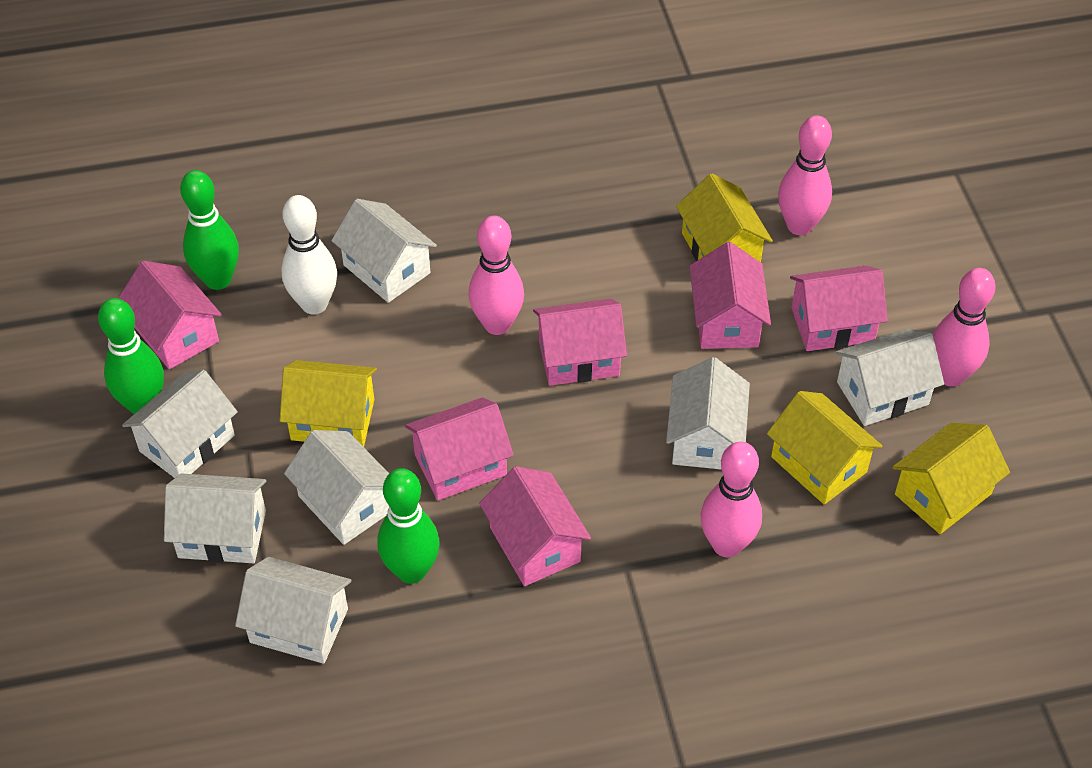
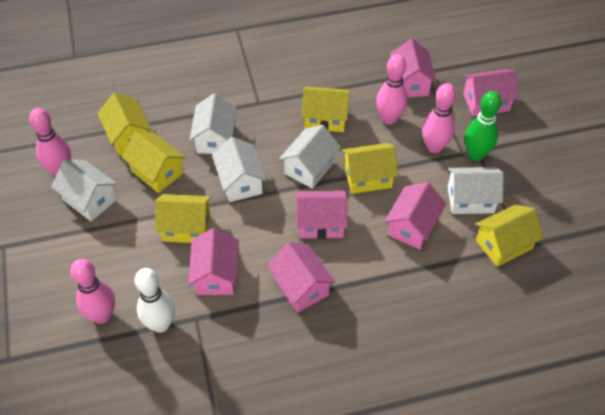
green bowling pin: 3 -> 1
white house: 7 -> 5
yellow house: 4 -> 6

